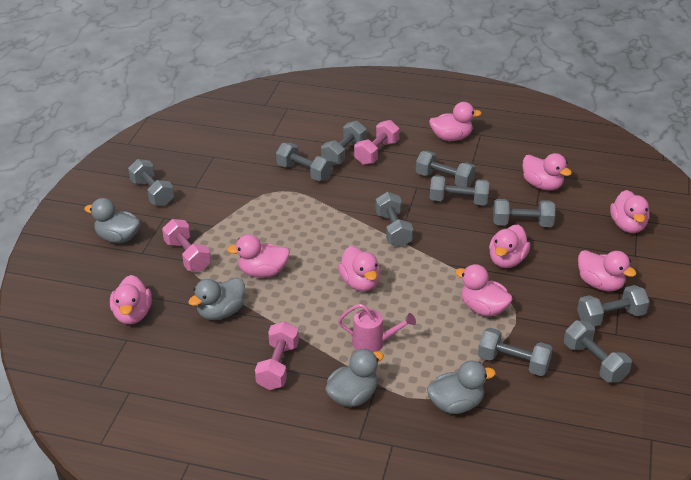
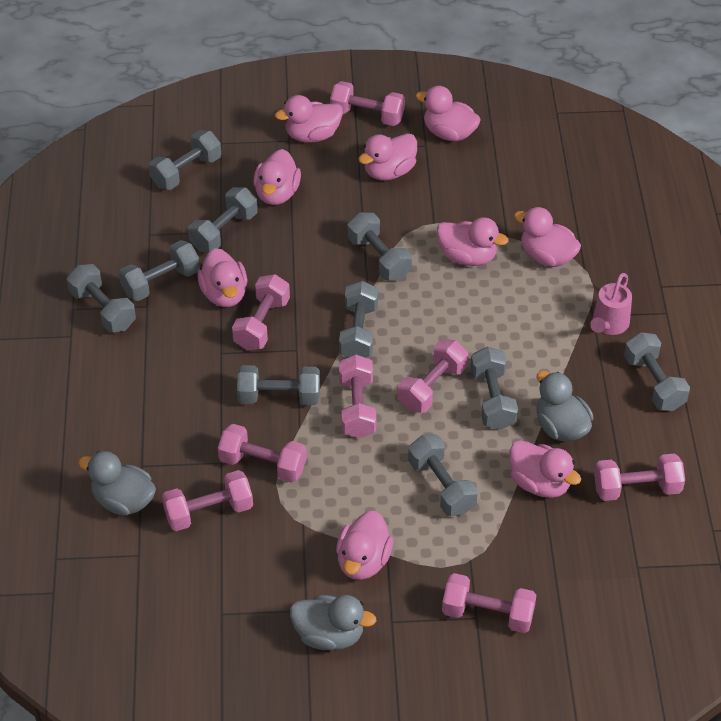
grey duck: 4 -> 3
pink dumbbell: 3 -> 8

